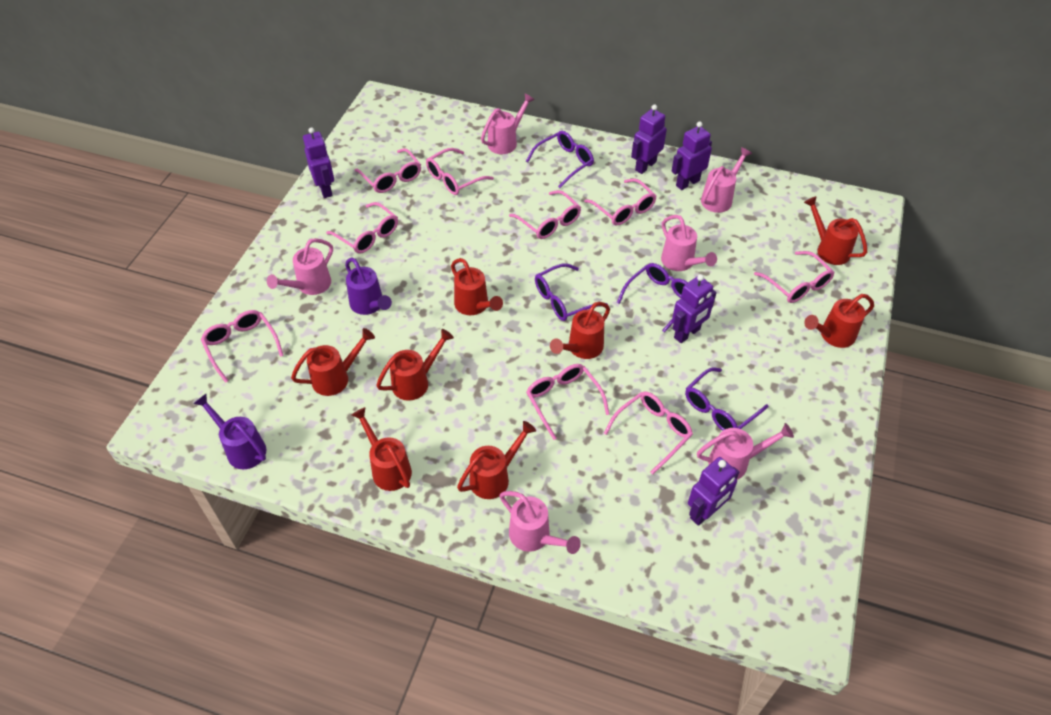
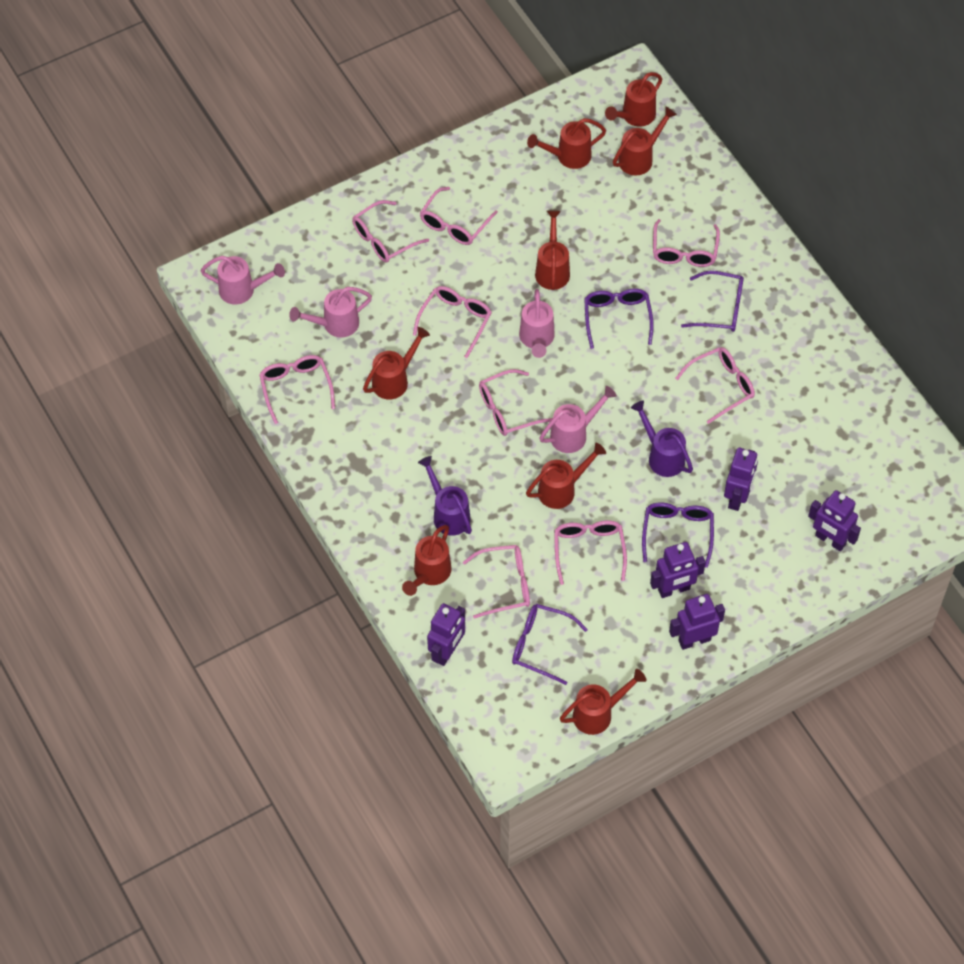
pink watering can: 6 -> 4

